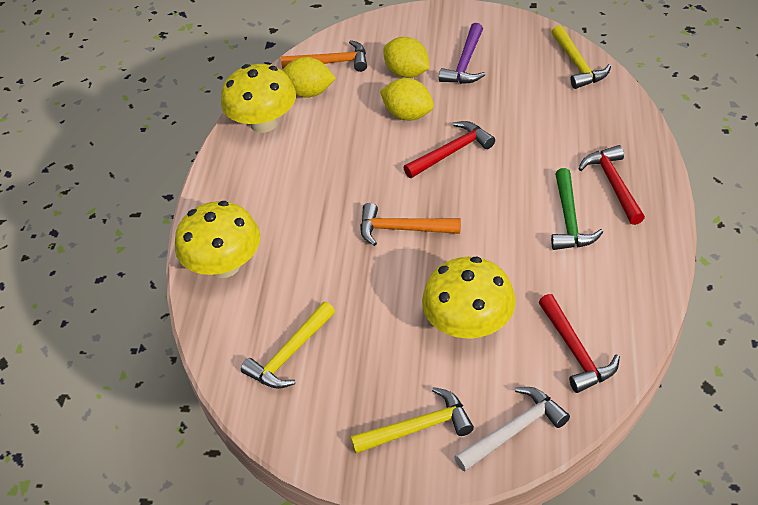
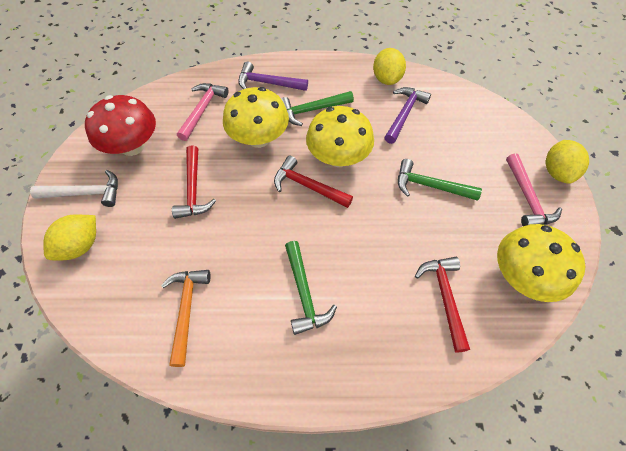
green hammer: 1 -> 3
orange hammer: 2 -> 1
pink hammer: 0 -> 2
purple hammer: 1 -> 2
red mushroom: 0 -> 1
yellow hammer: 3 -> 0

